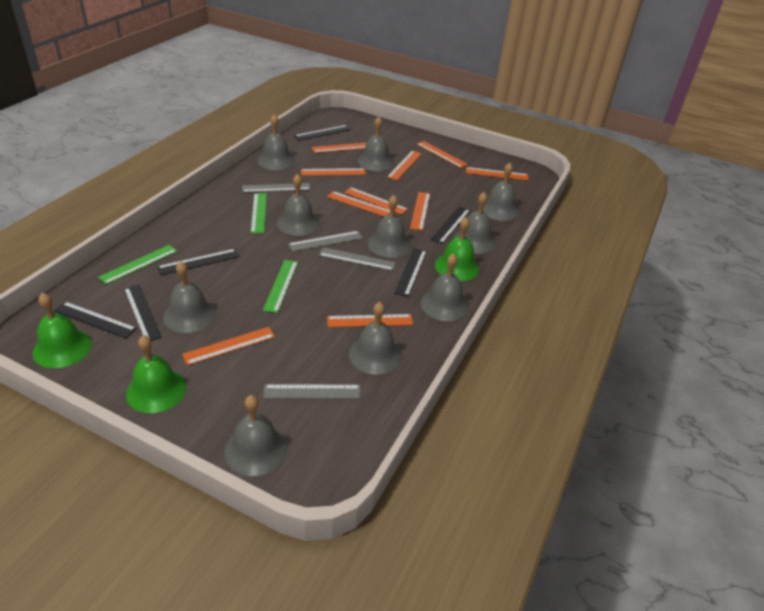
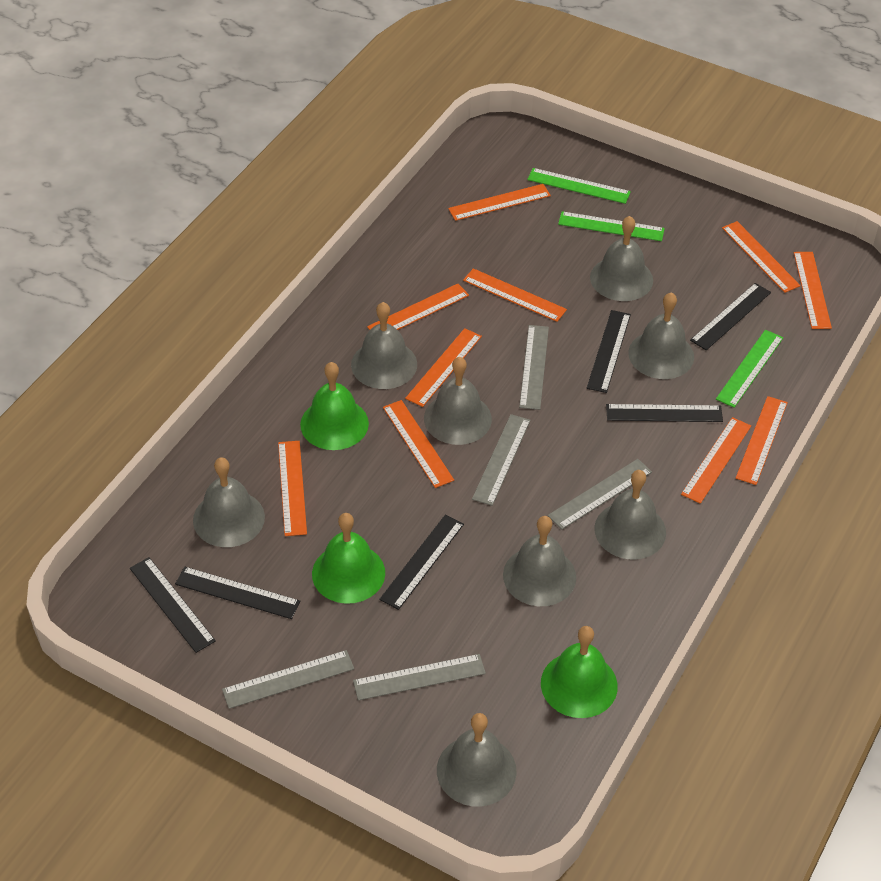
grey bell: 10 -> 8
grey ruler: 4 -> 5

